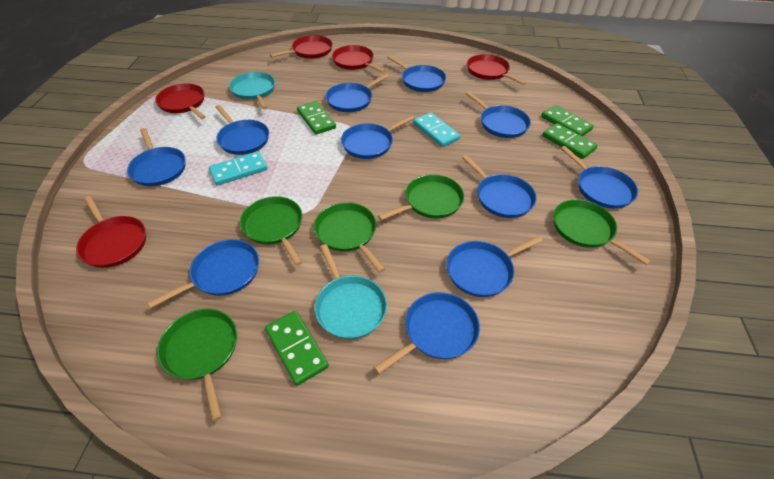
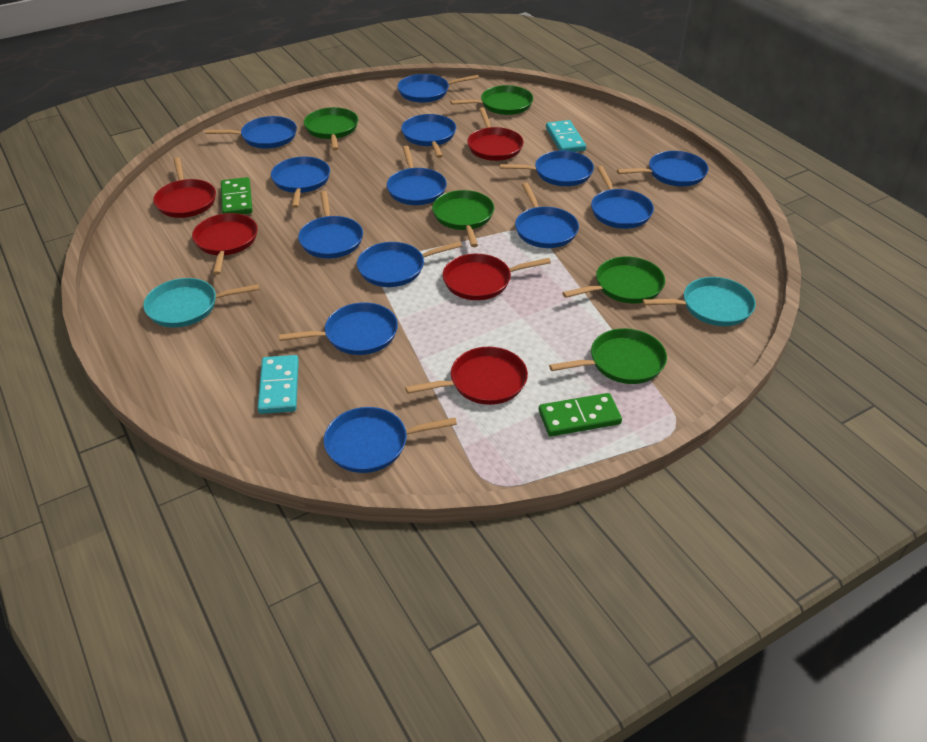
blue pan: 11 -> 13
green domino: 4 -> 2

